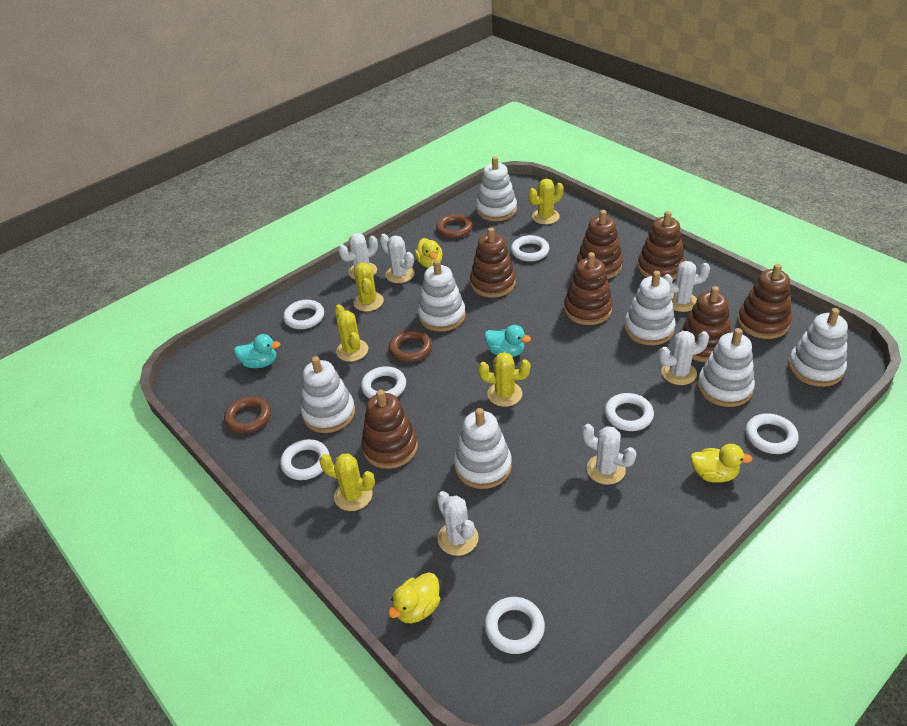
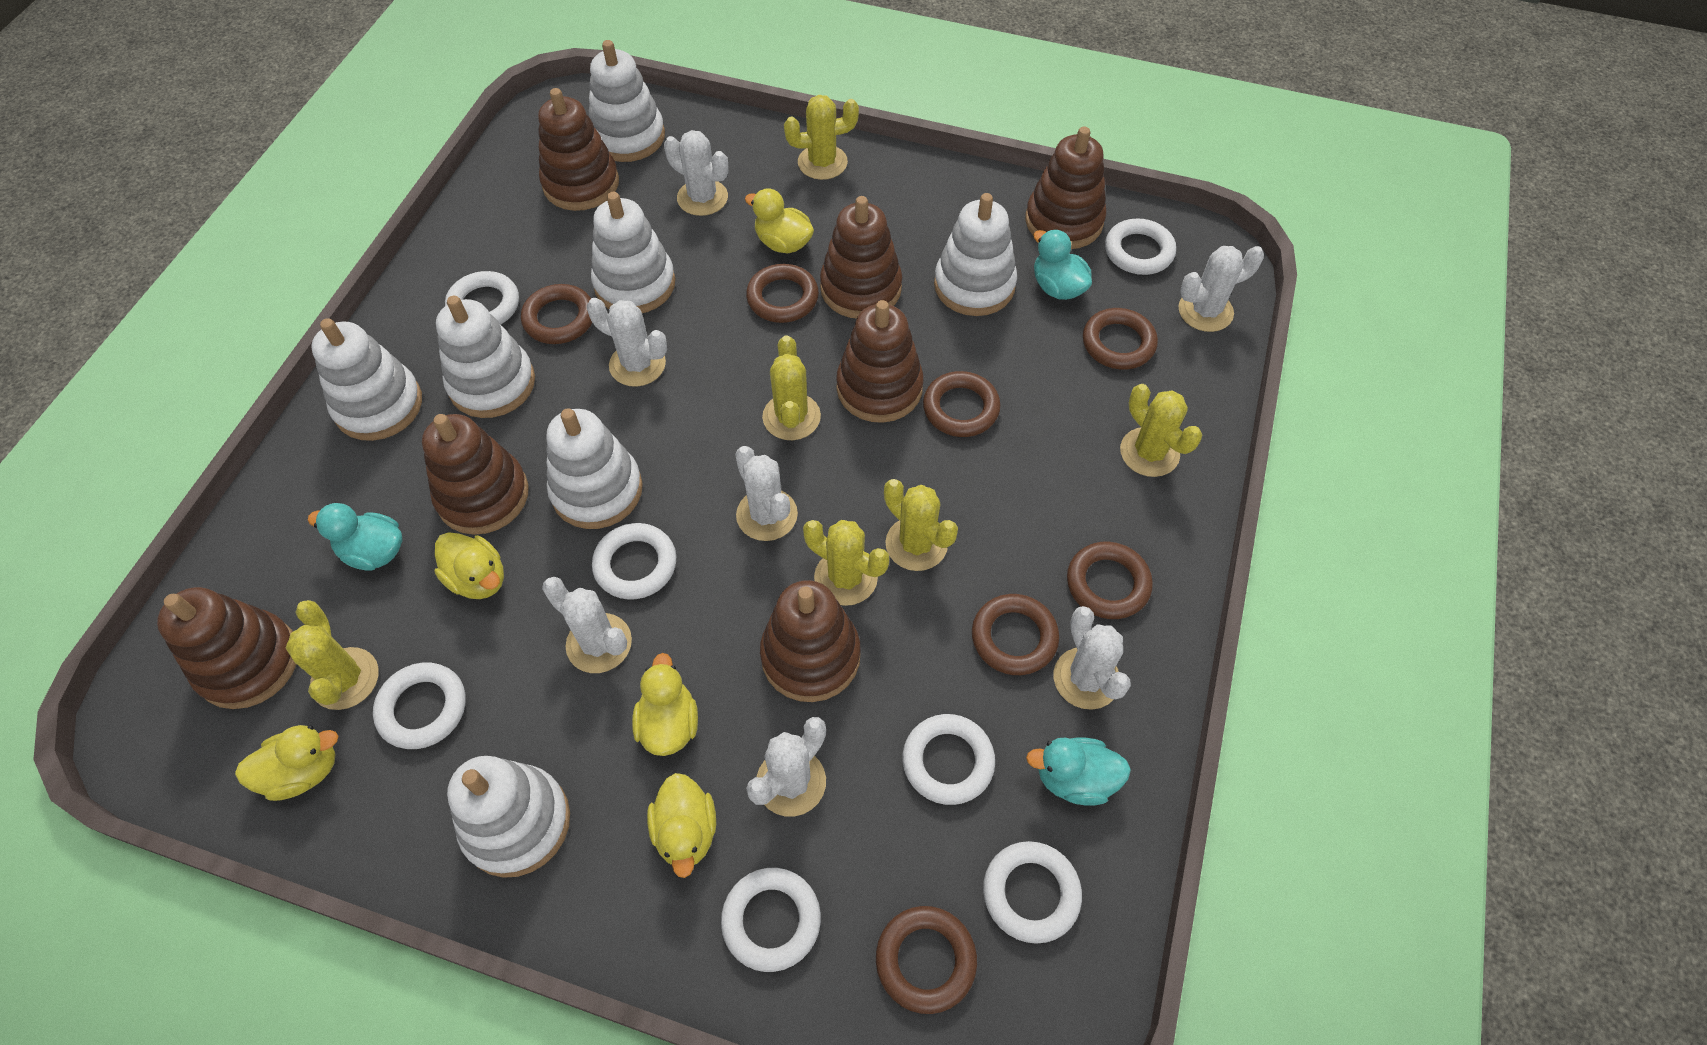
brown ring: 3 -> 7
turquoise duck: 2 -> 3
white cactus: 6 -> 7
yellow cactus: 5 -> 6
yellow duck: 3 -> 5

